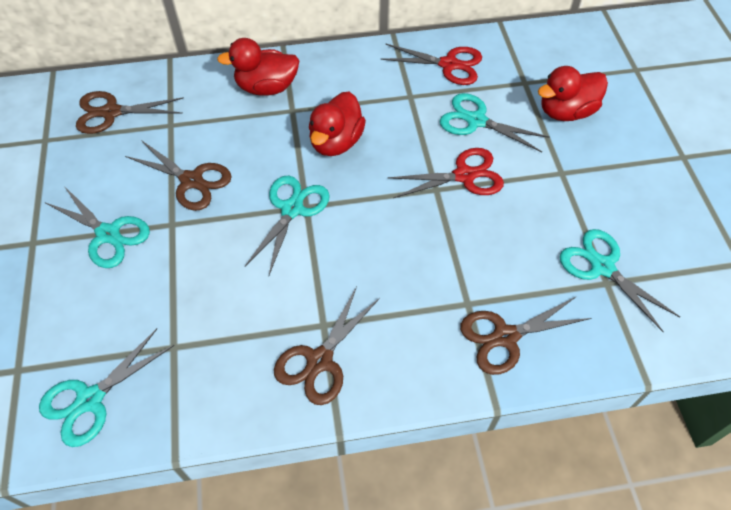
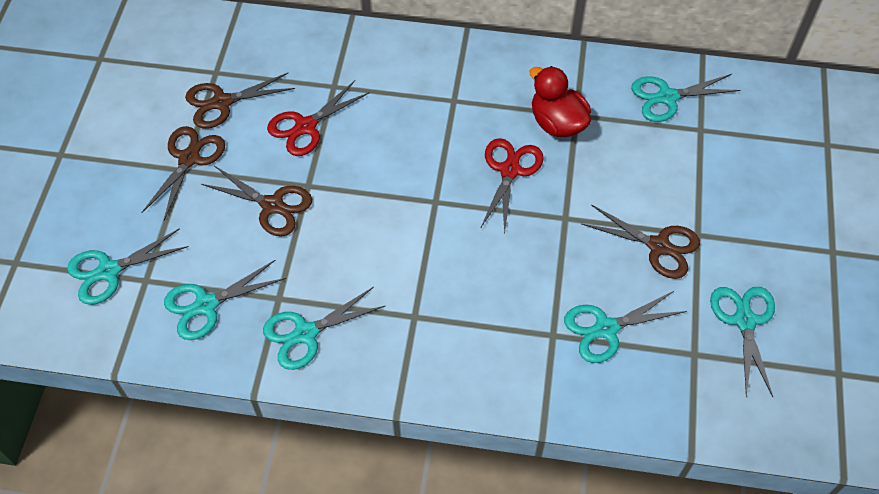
red duck: 3 -> 1
turquoise scissors: 5 -> 6

